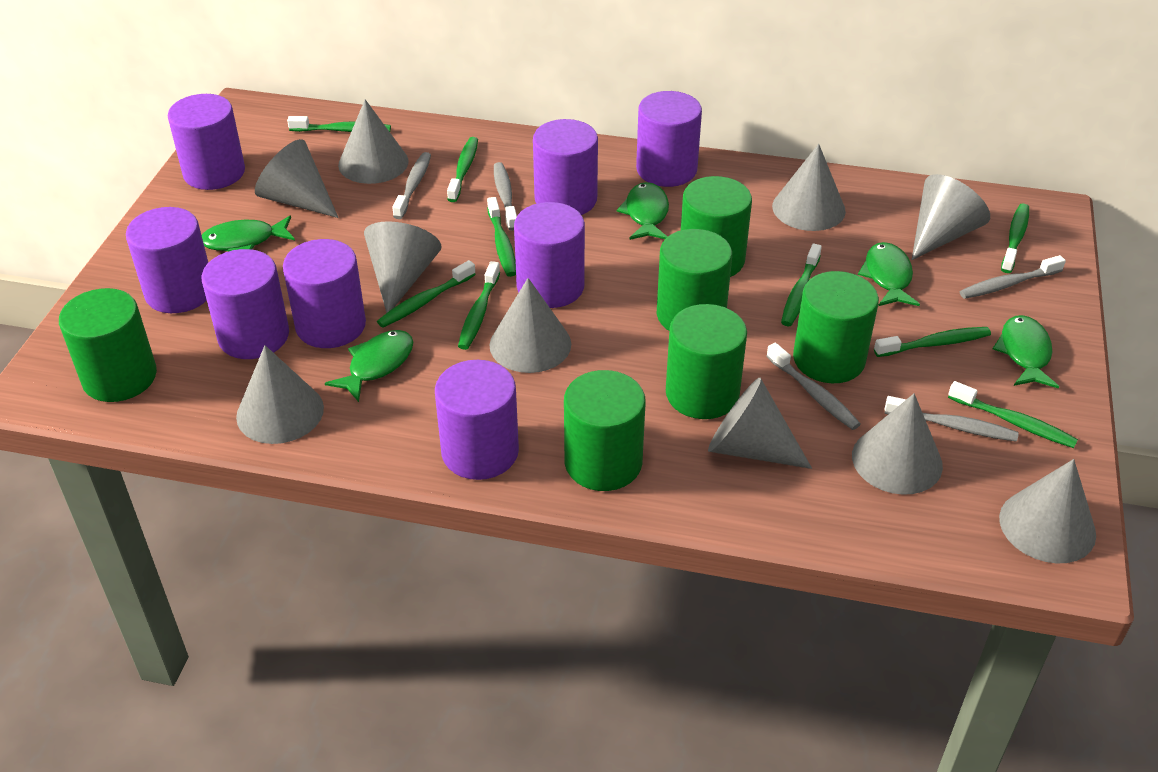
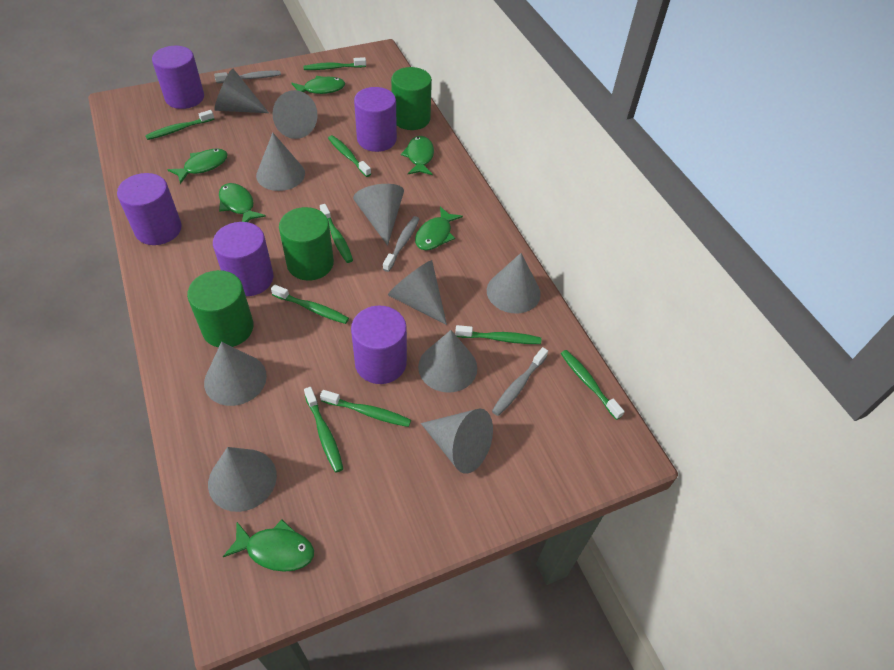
green cylinder: 6 -> 3
green fish: 5 -> 6
grey toothbrush: 5 -> 3
purple cylinder: 8 -> 5

